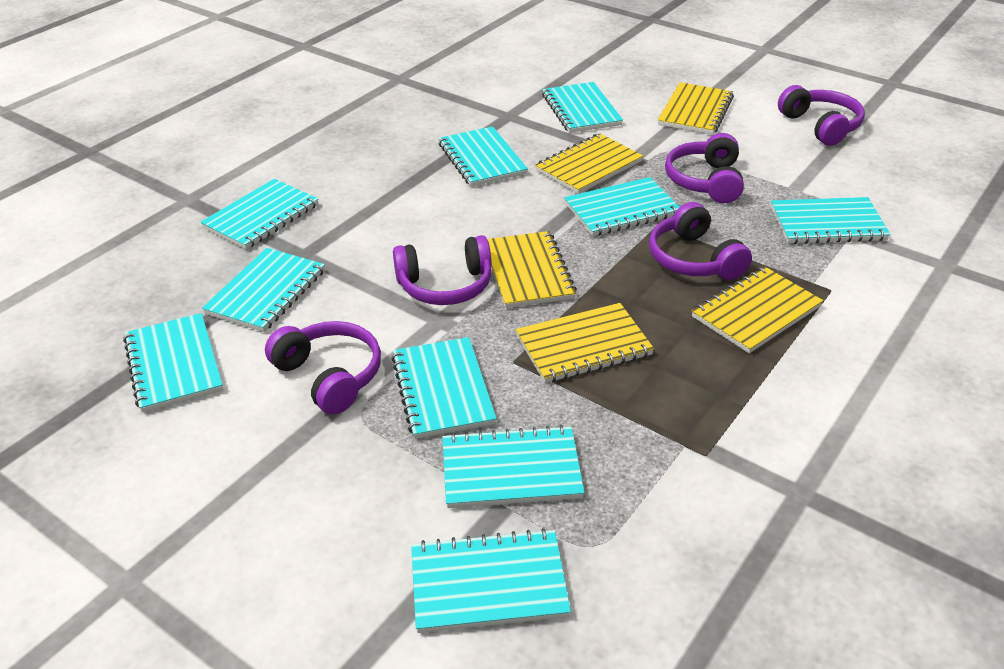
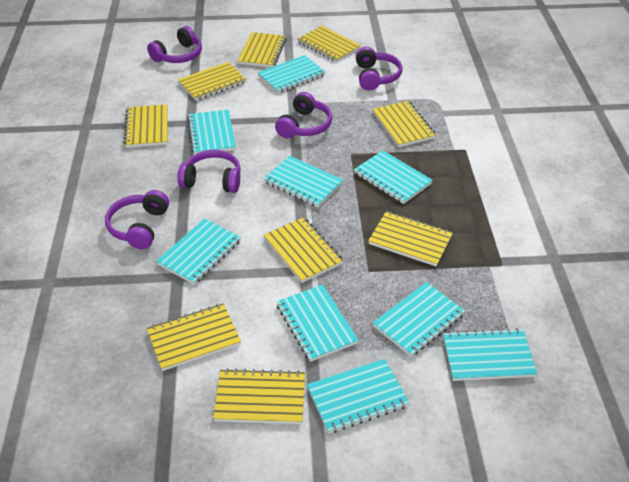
turquoise notebook: 10 -> 9
yellow notebook: 5 -> 9

